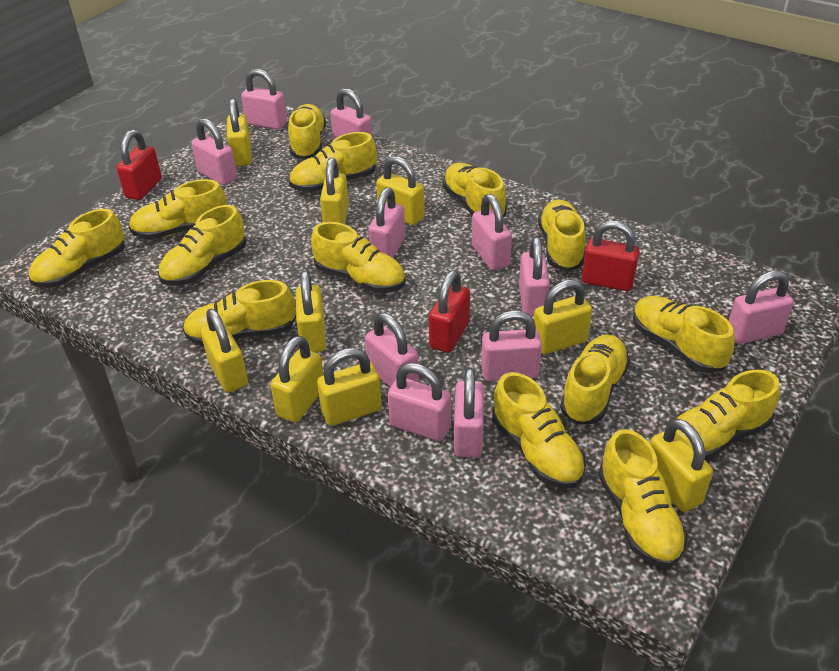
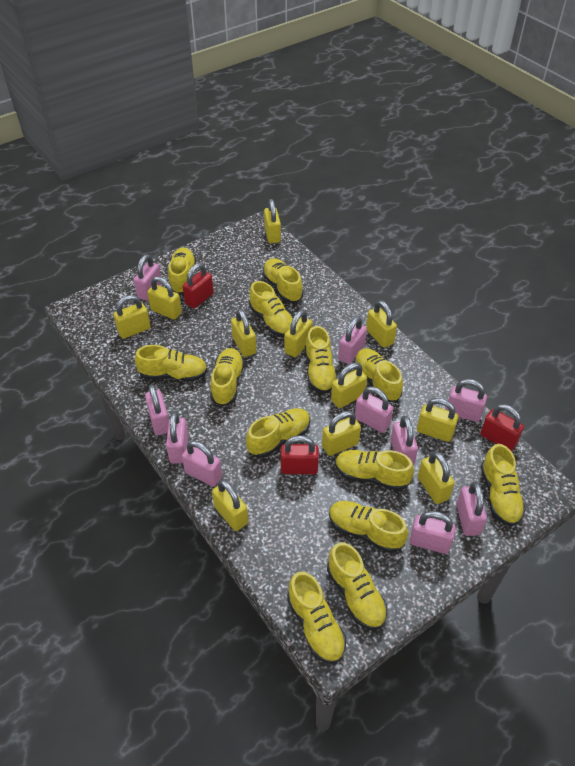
pink padlock: 11 -> 10
yellow padlock: 9 -> 11
yellow shoe: 14 -> 13

